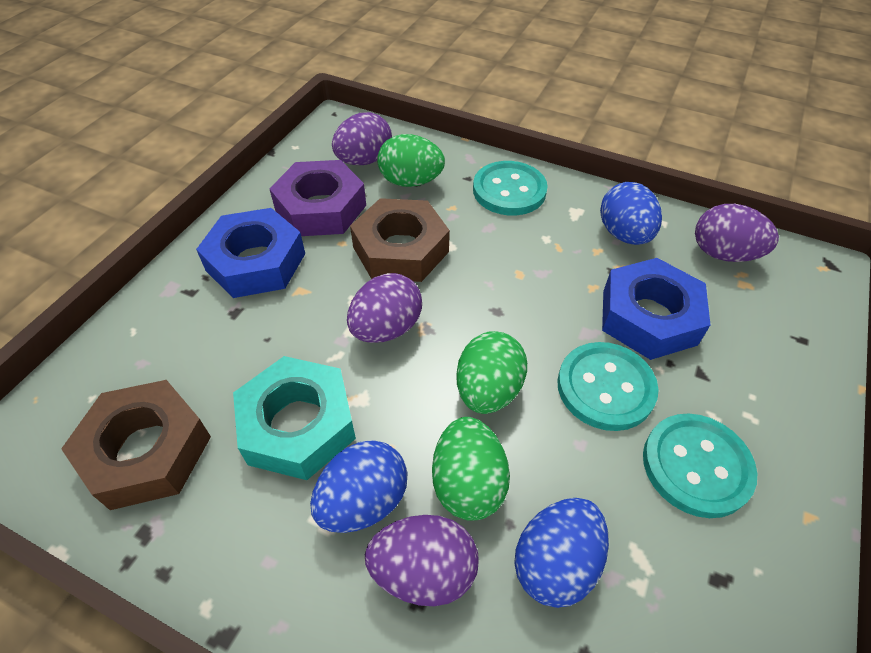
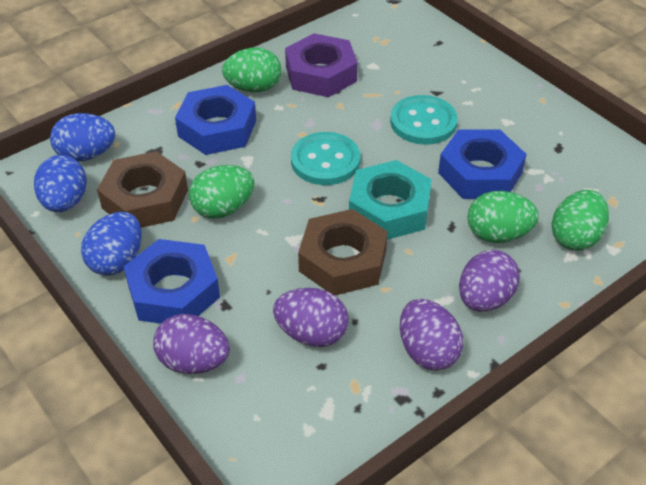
blue nut: 2 -> 3
green egg: 3 -> 4
turquoise button: 3 -> 2

